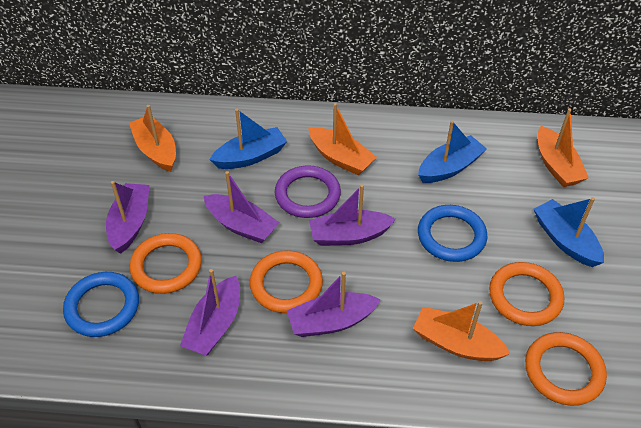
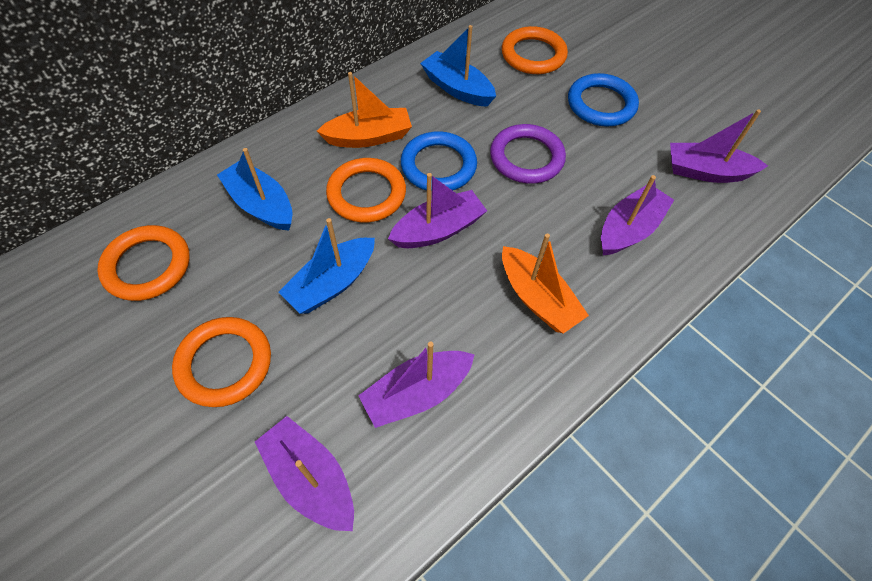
orange boat: 4 -> 2

